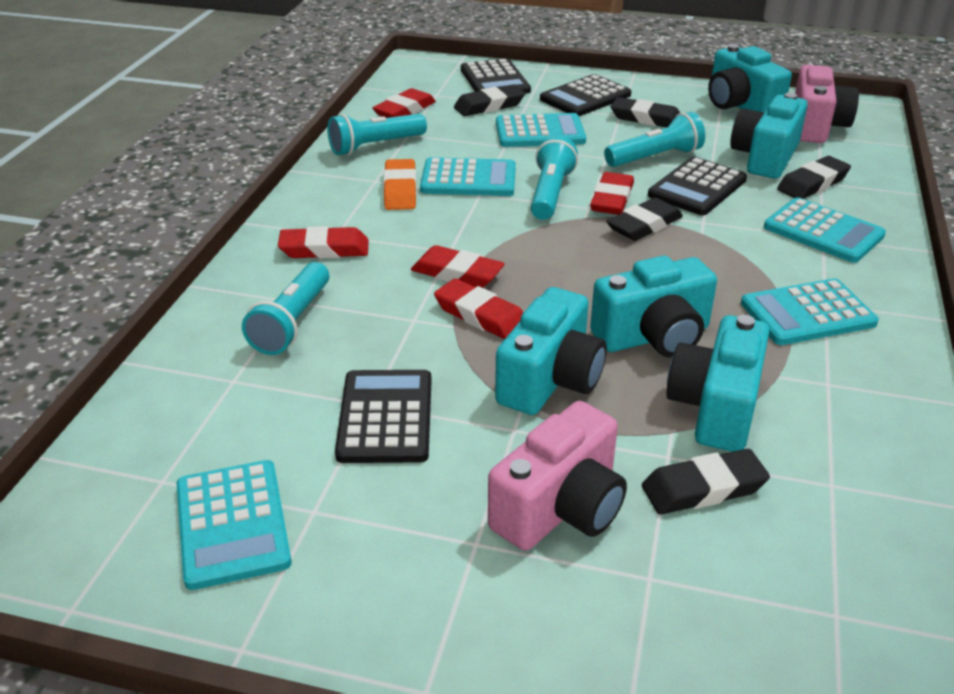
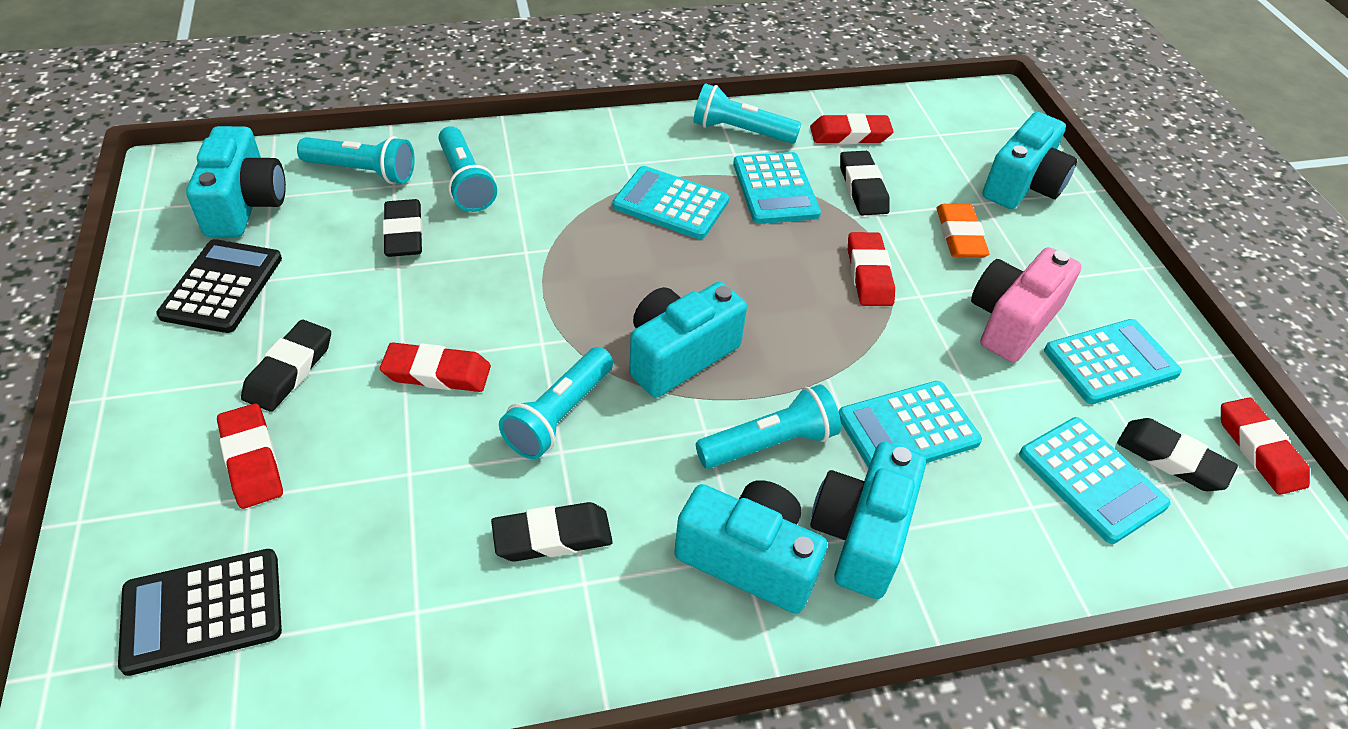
black calculator: 4 -> 2
pink camera: 2 -> 1
turquoise flashlight: 4 -> 5

